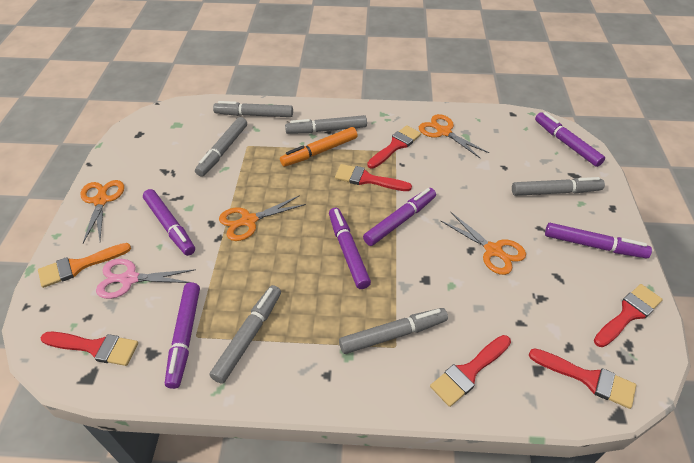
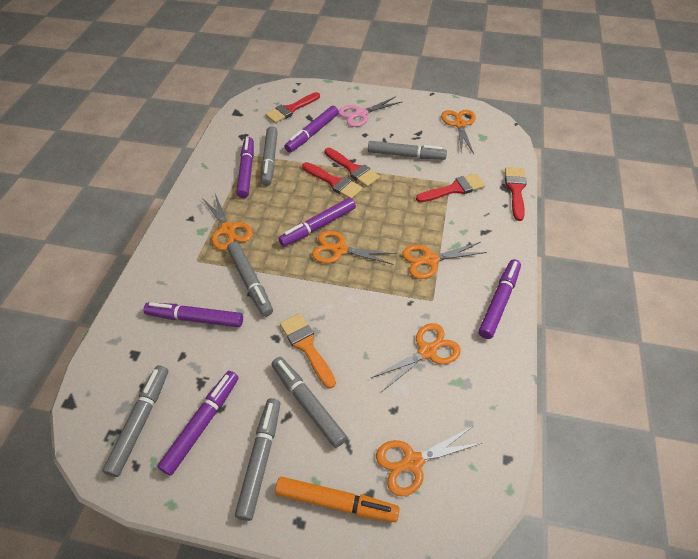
orange scissors: 4 -> 6
red brush: 6 -> 5

